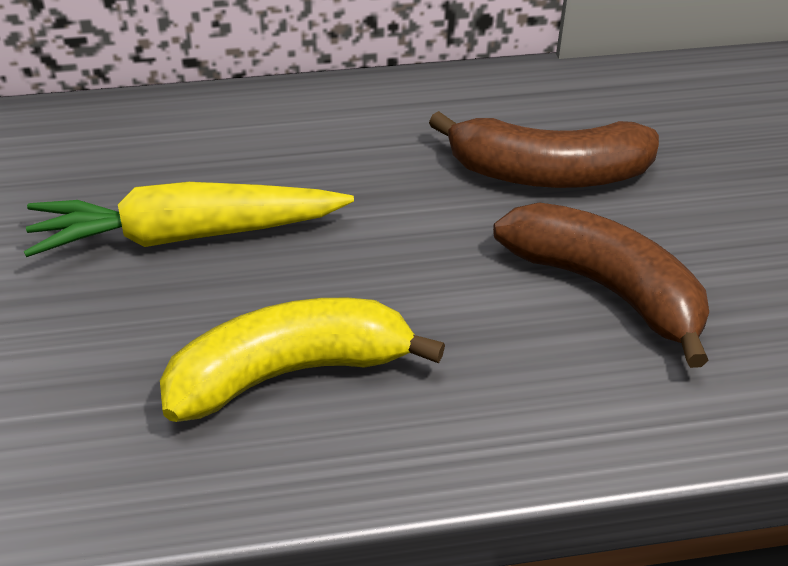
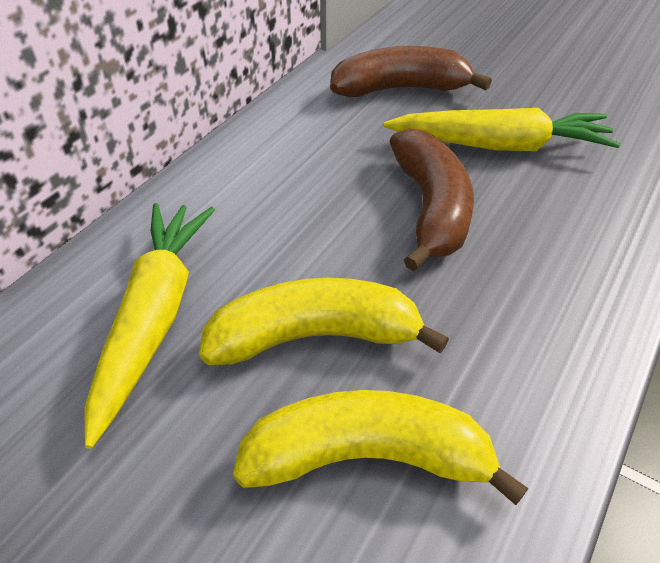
yellow banana: 1 -> 2
yellow carrot: 1 -> 2

